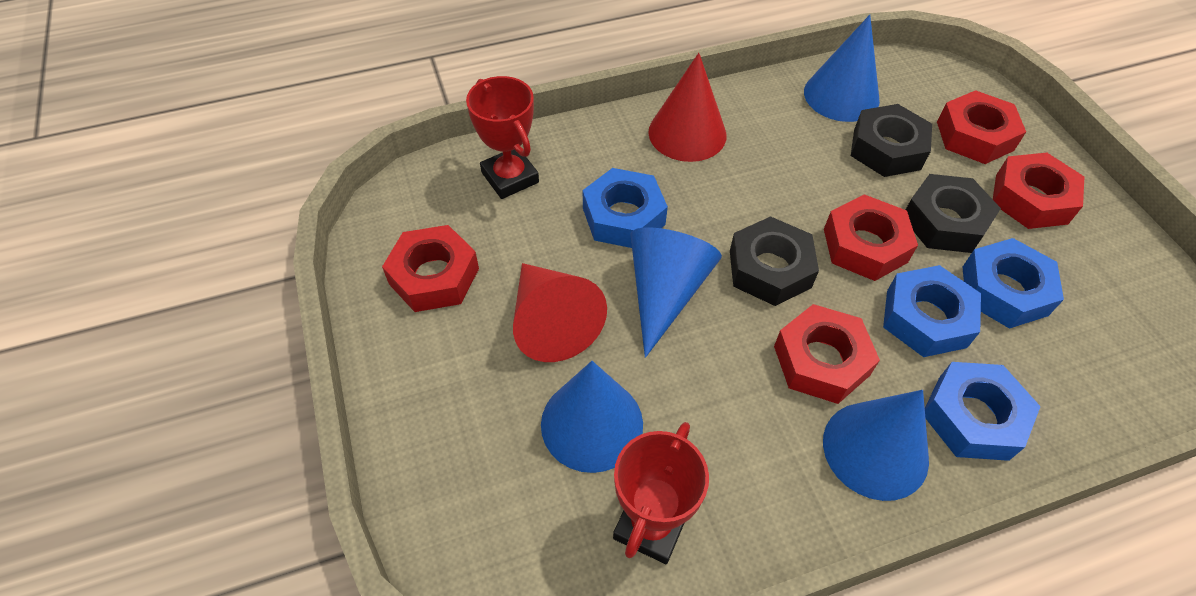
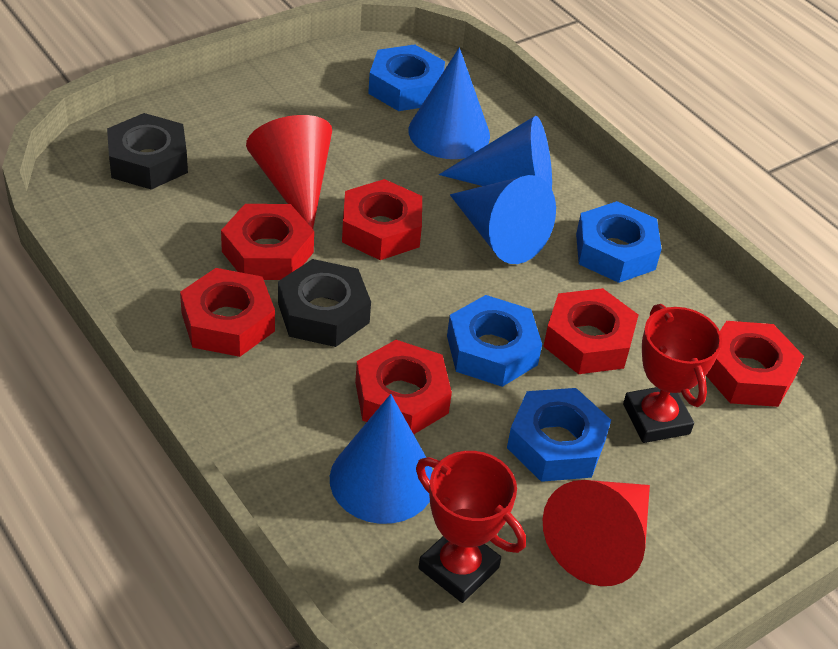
black nut: 3 -> 2
red nut: 5 -> 6

